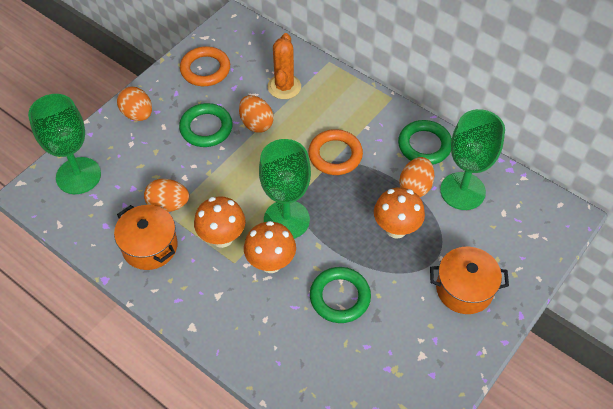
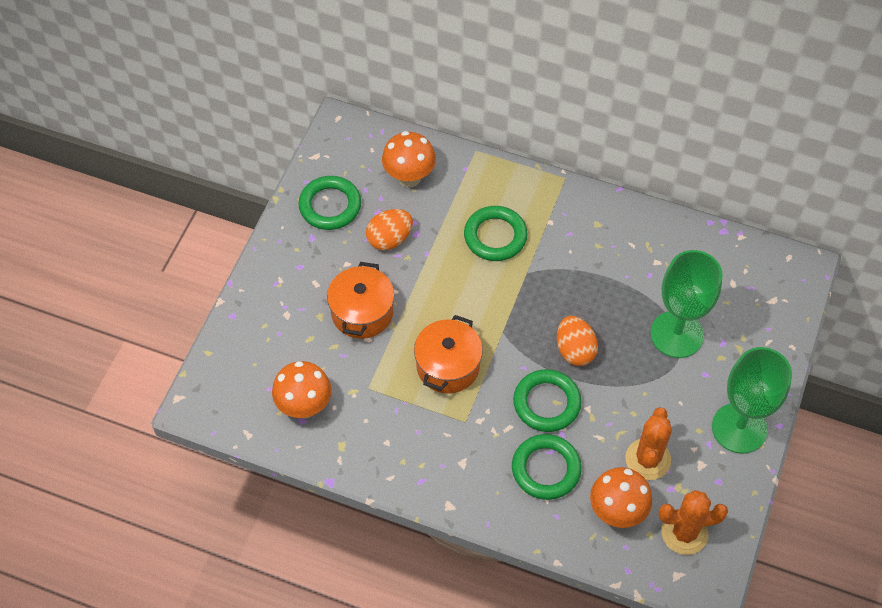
green goblet: 3 -> 2
green ring: 3 -> 4
orange cactus: 1 -> 2
orange egg: 4 -> 2
orange ring: 2 -> 0

